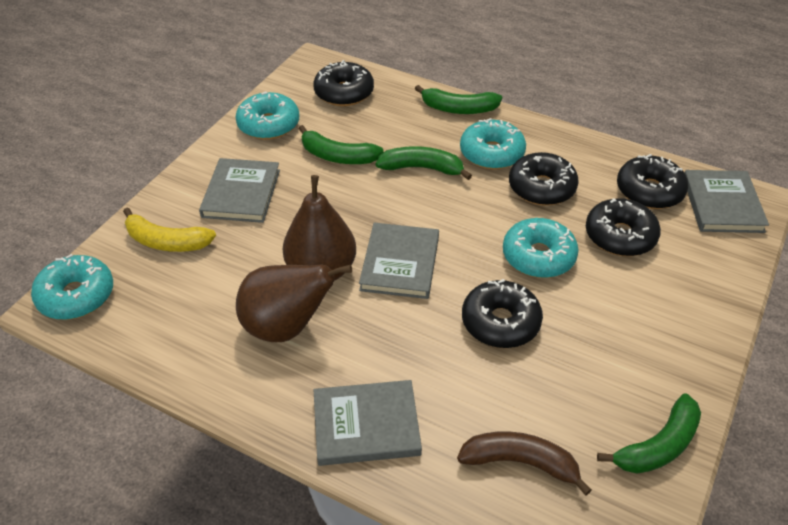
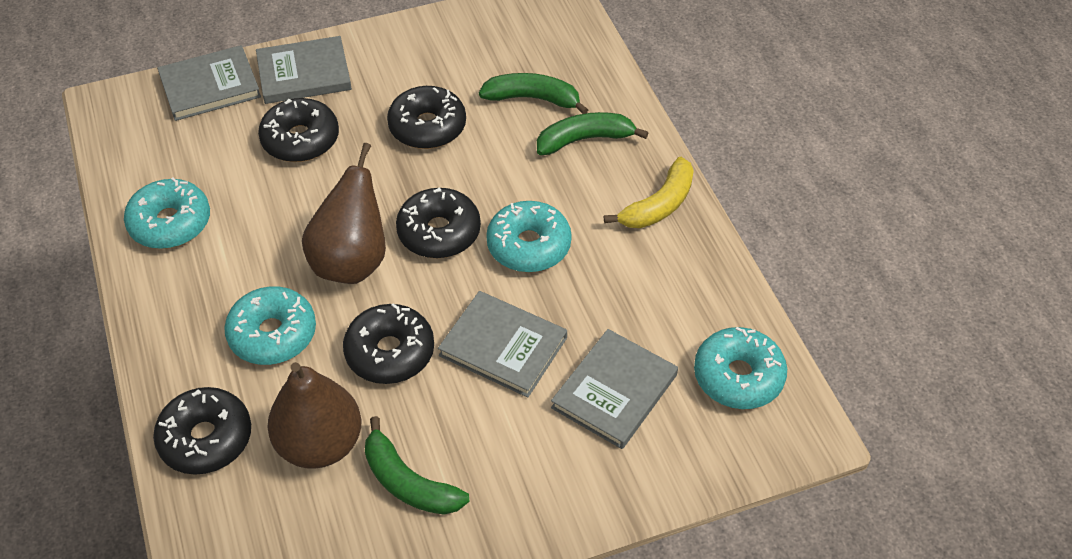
brown banana: 1 -> 0
green banana: 4 -> 3

